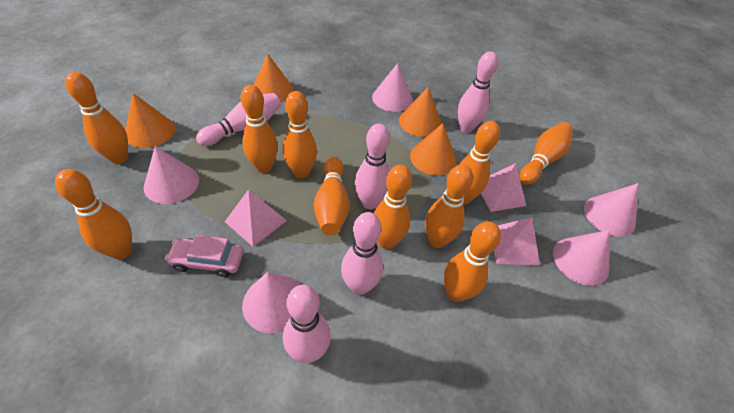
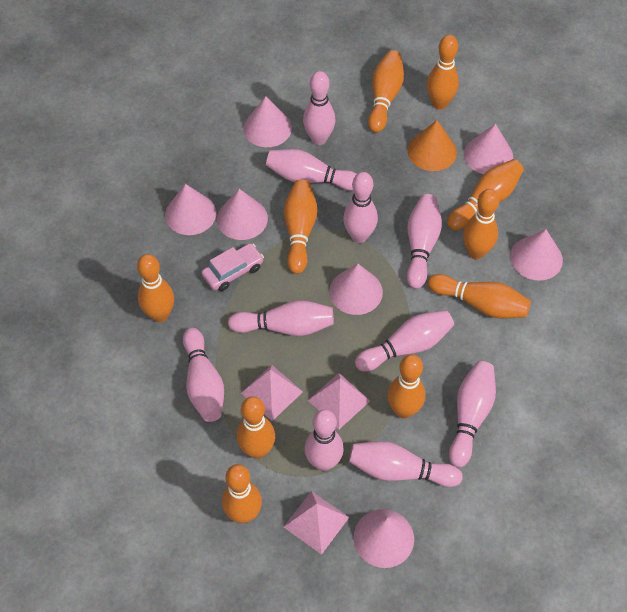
orange cone: 4 -> 1
pink bowling pin: 5 -> 10
pink cone: 5 -> 7

